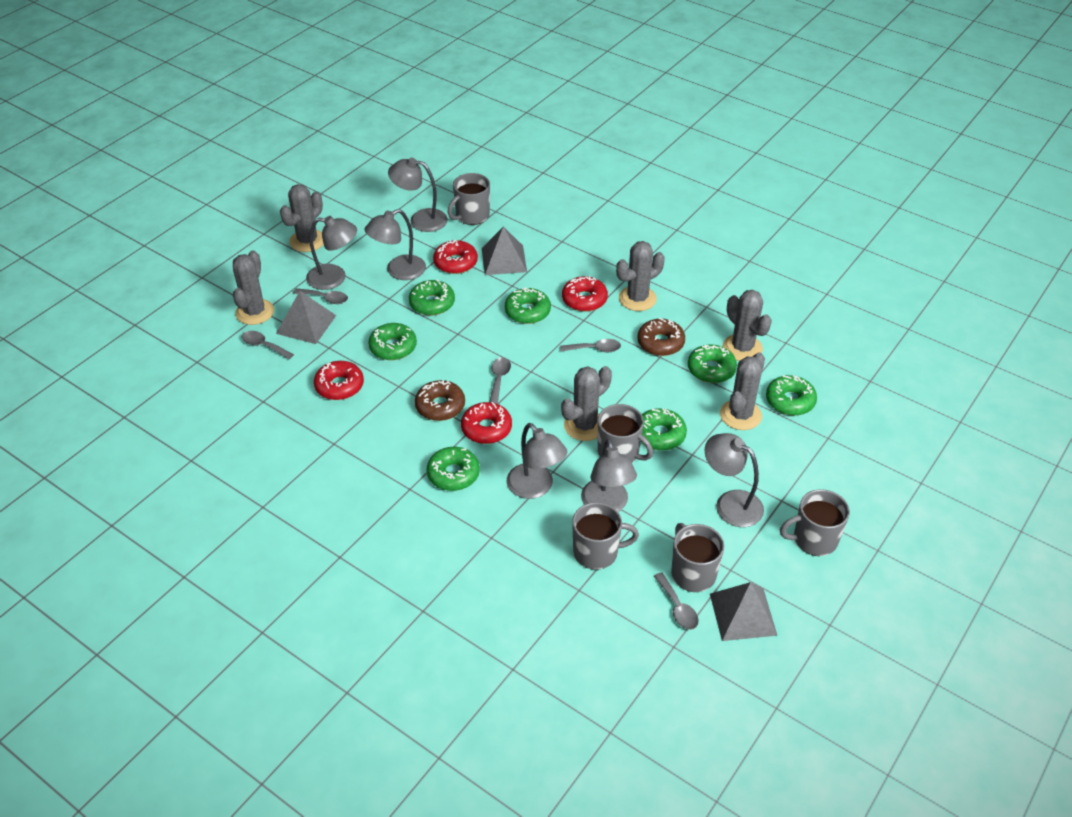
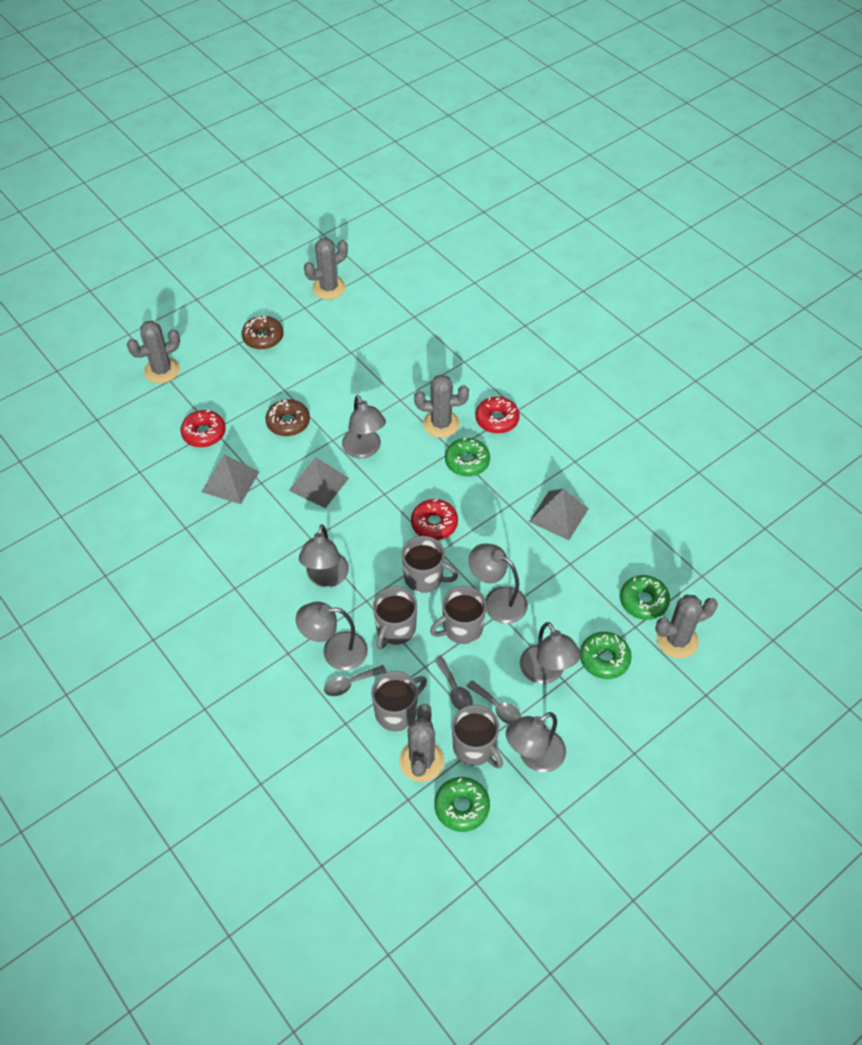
green donut: 7 -> 4
grey cactus: 6 -> 5
grey spoon: 5 -> 3
red donut: 4 -> 3

